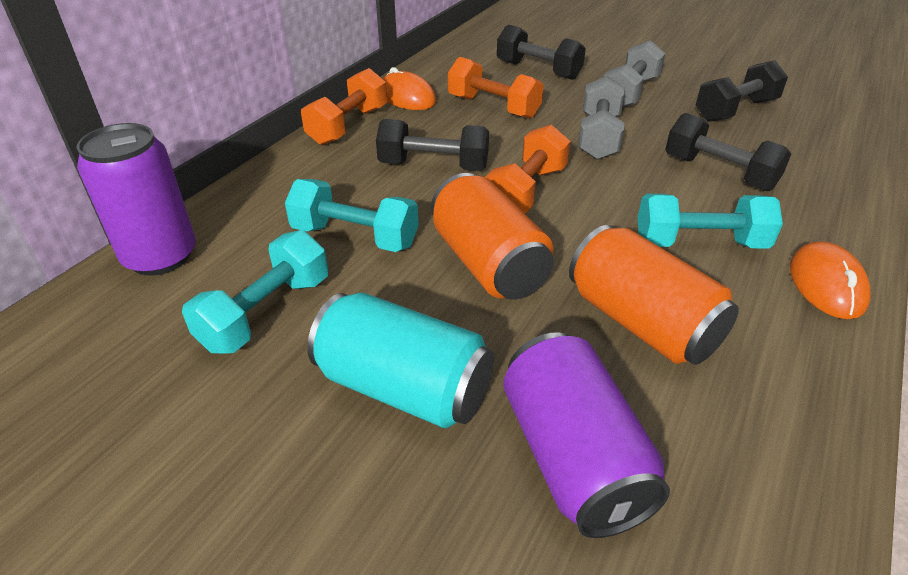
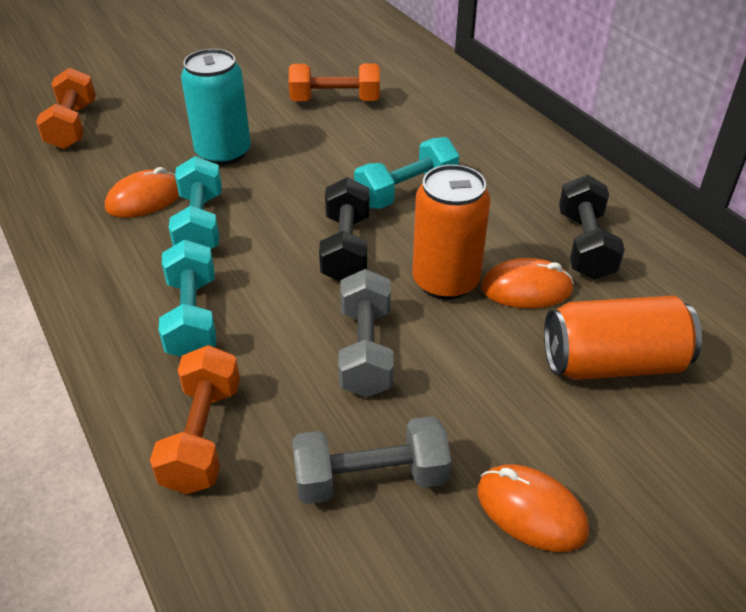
black dumbbell: 4 -> 2
orange mouse: 2 -> 3
purple can: 2 -> 0

